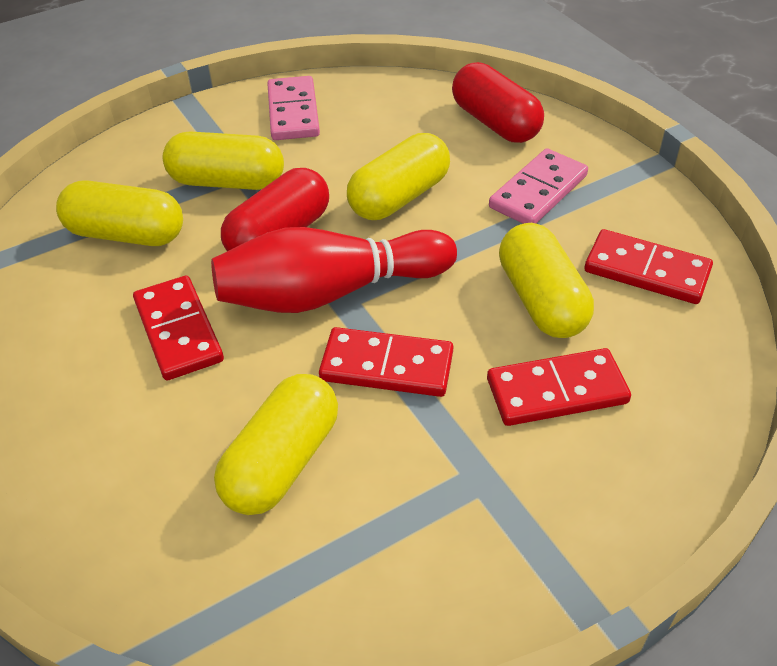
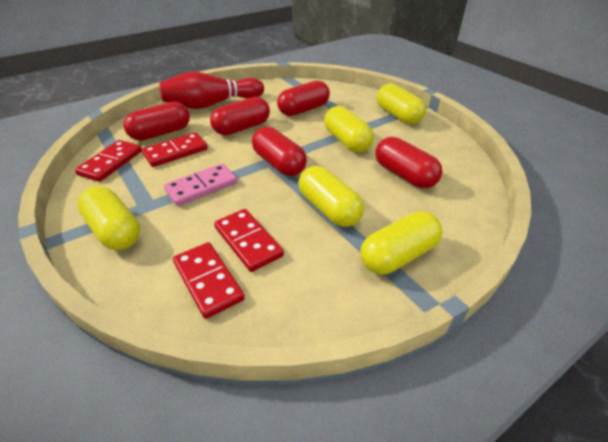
pink domino: 2 -> 1
red capsule: 2 -> 5

